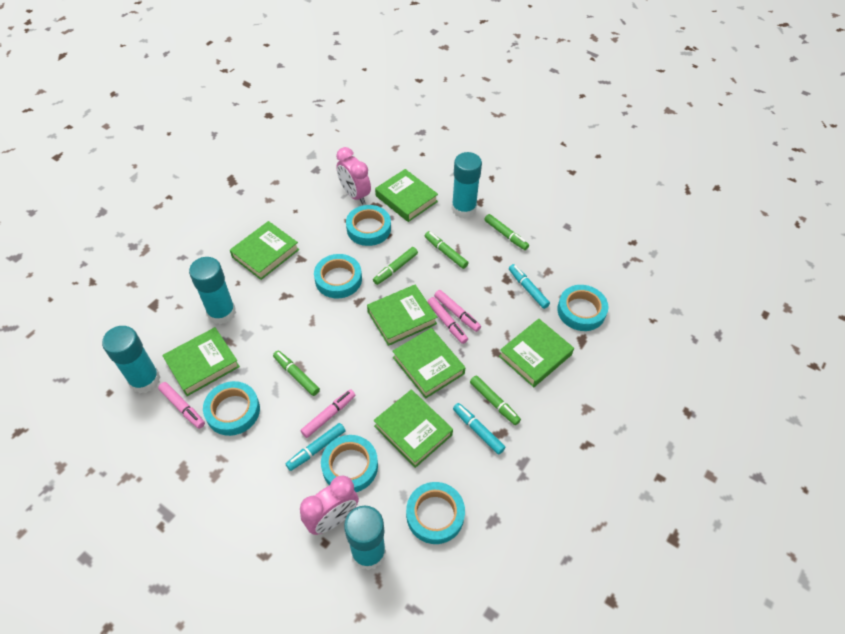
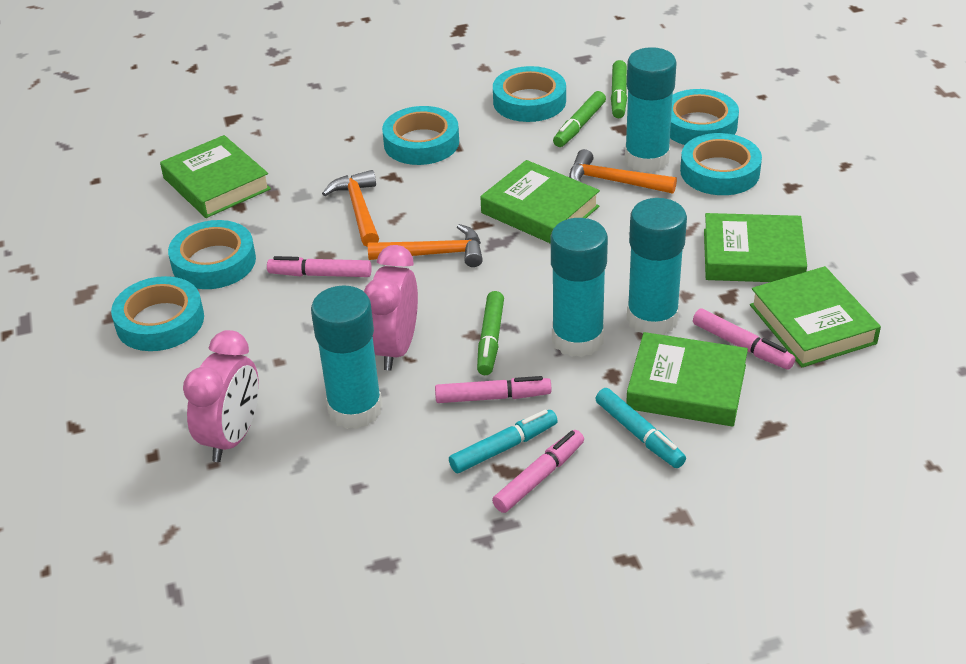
green book: 7 -> 5
green marker: 5 -> 3
orange hammer: 0 -> 3
turquoise marker: 3 -> 2

